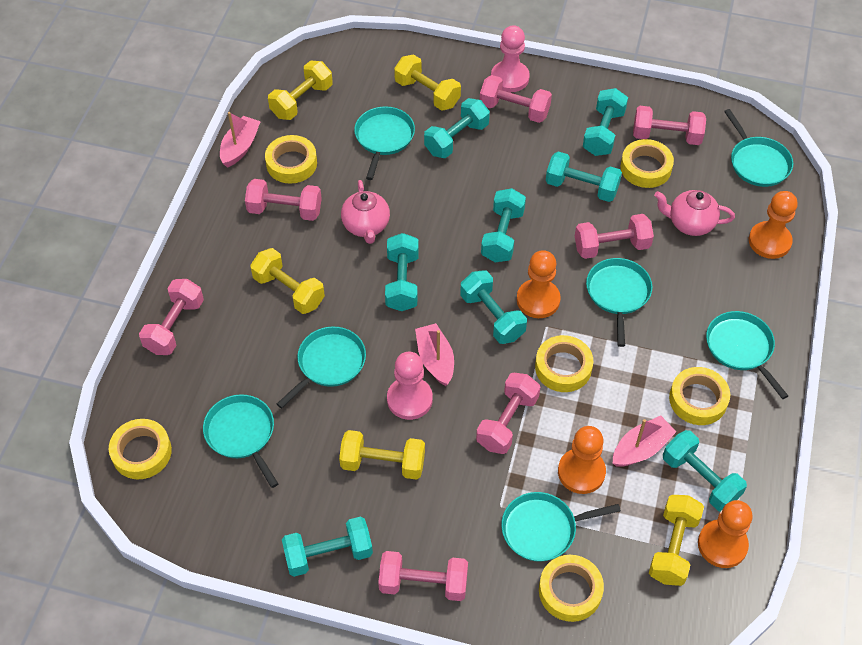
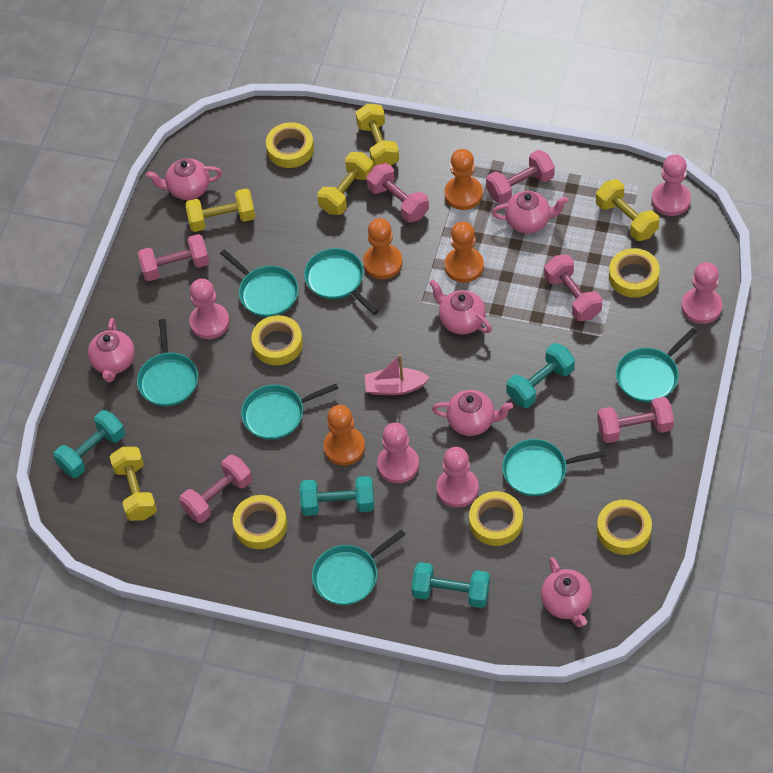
pink boat: 3 -> 1
pink dumbbell: 7 -> 6
pink pawn: 2 -> 5
pink teapot: 2 -> 6
turquoise dumbbell: 8 -> 4

